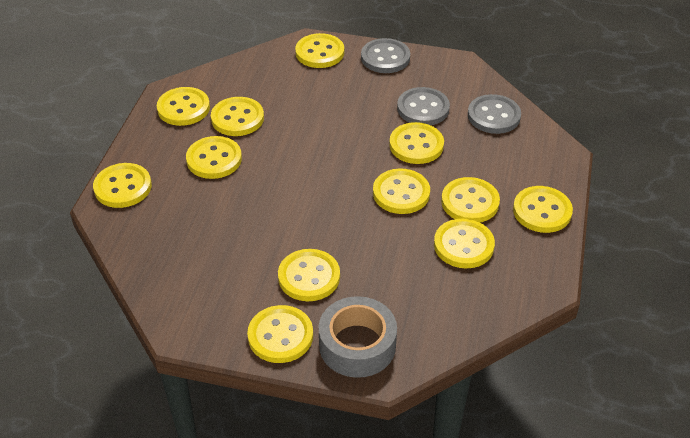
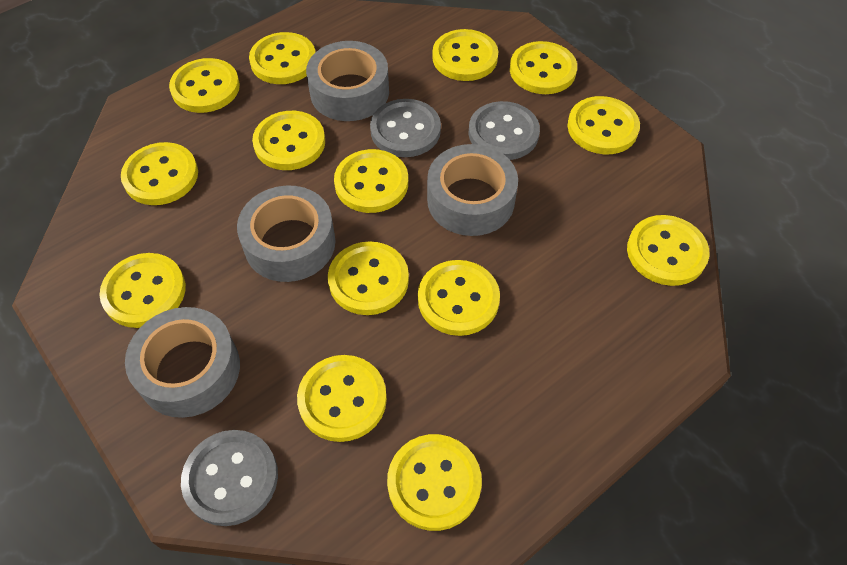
grey tape: 1 -> 4
yellow button: 12 -> 14

